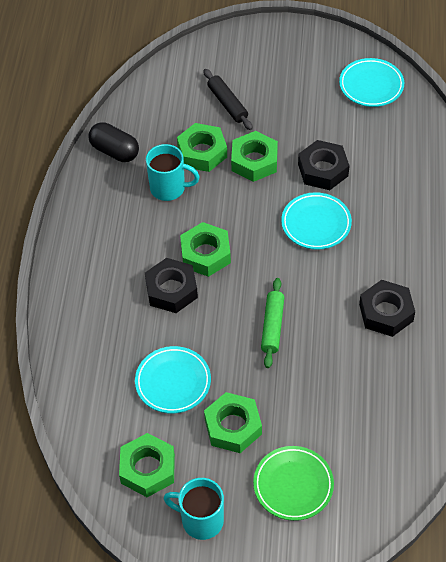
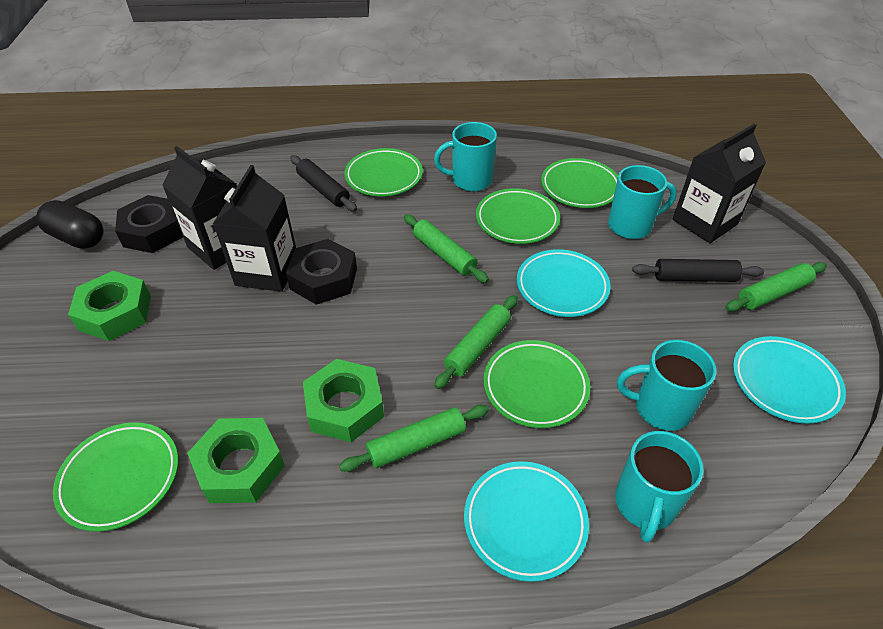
black carton: 0 -> 3
black nut: 3 -> 2
black rolling pin: 1 -> 2
green nut: 5 -> 3
green plate: 1 -> 5
green rolling pin: 1 -> 4
turquoise mug: 2 -> 4

